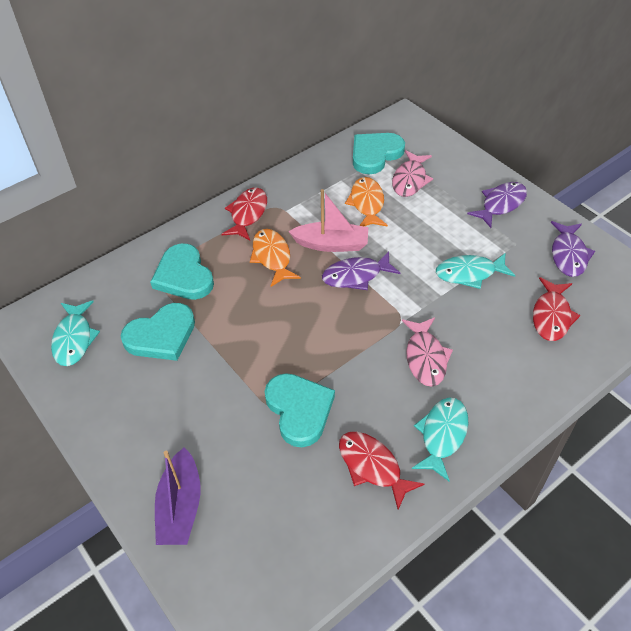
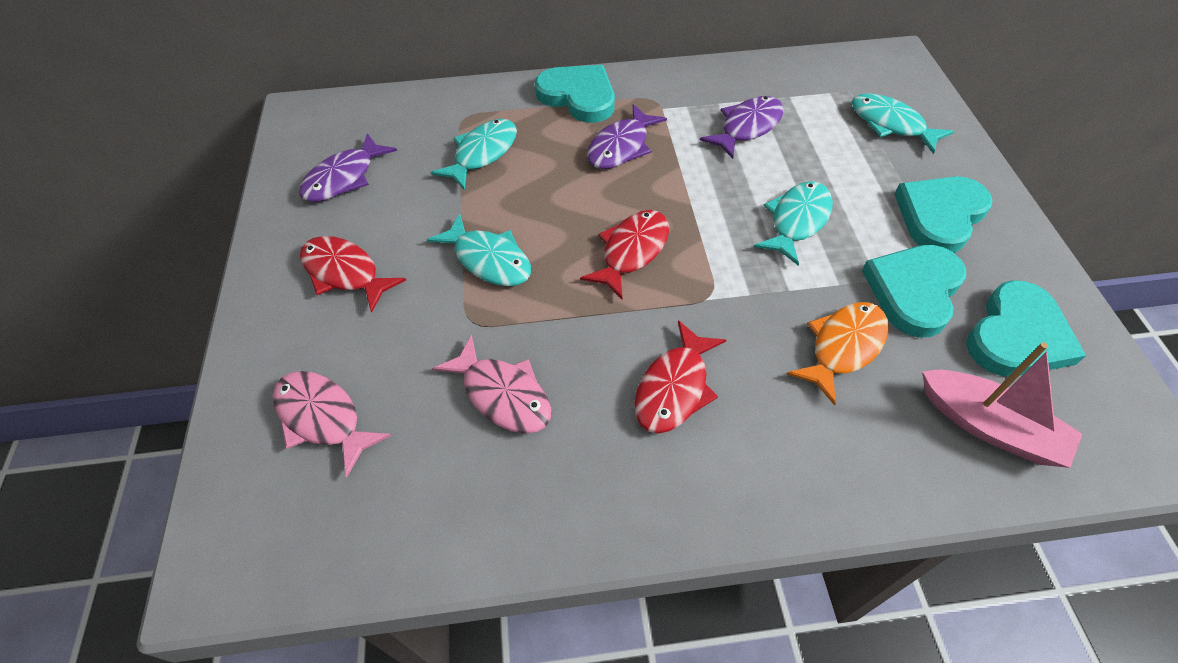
orange fish: 2 -> 1
purple boat: 1 -> 0
turquoise fish: 3 -> 4

